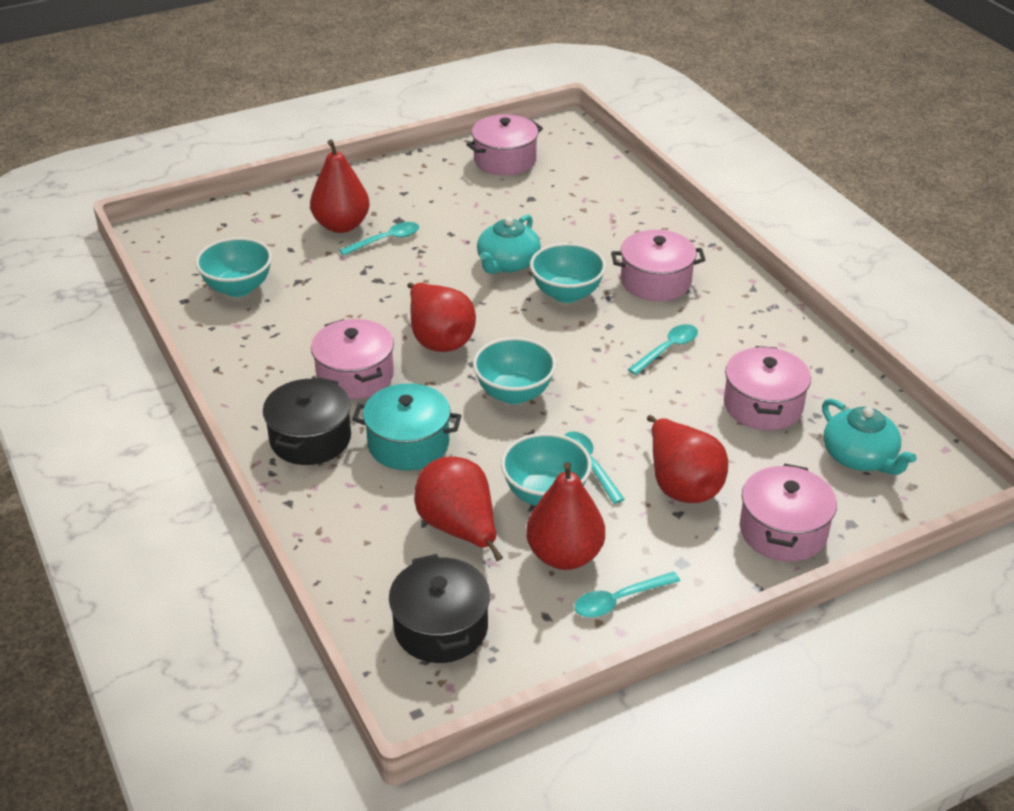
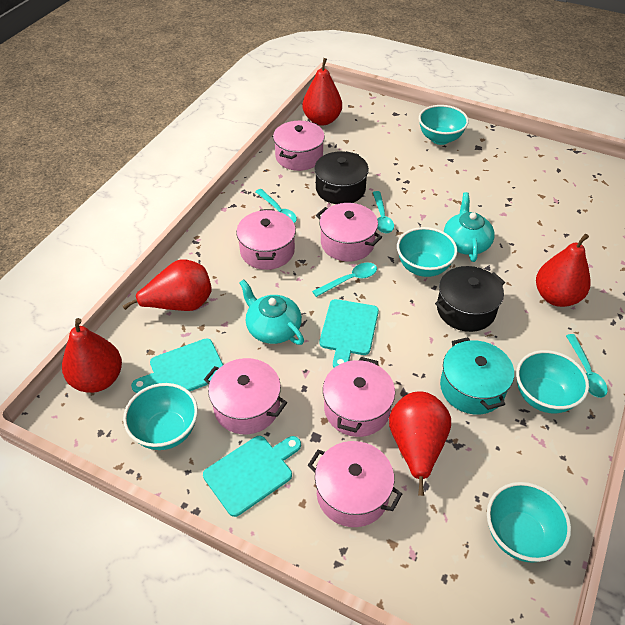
pink pot: 5 -> 6
turquoise bowl: 4 -> 5
turquoise cutting board: 0 -> 3

